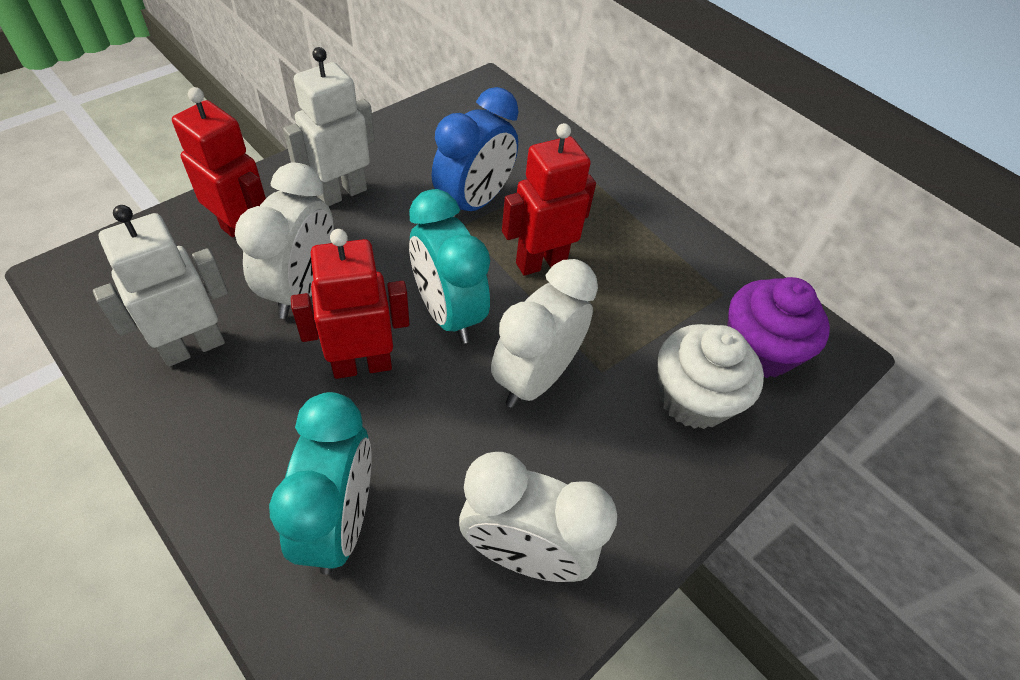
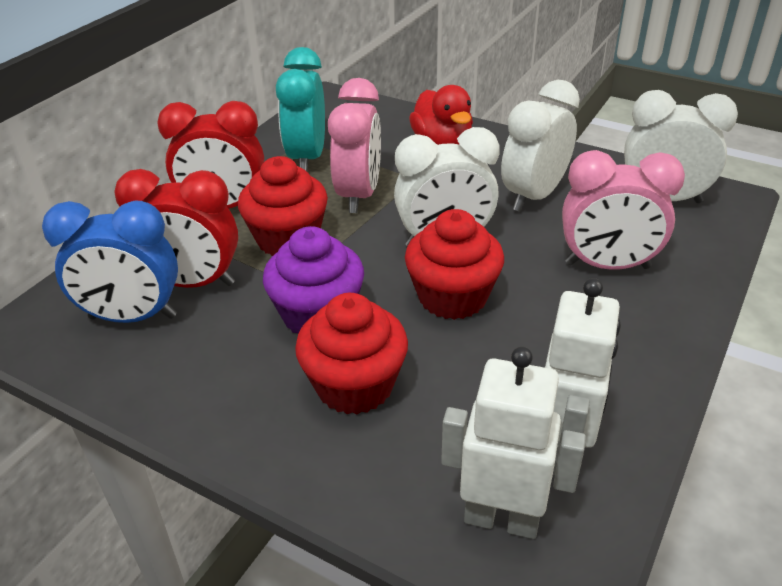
pink clock: 0 -> 2
red clock: 0 -> 2
red cupcake: 0 -> 3
red duck: 0 -> 1
red robot: 3 -> 0
turquoise clock: 2 -> 1
white cupcake: 1 -> 0

